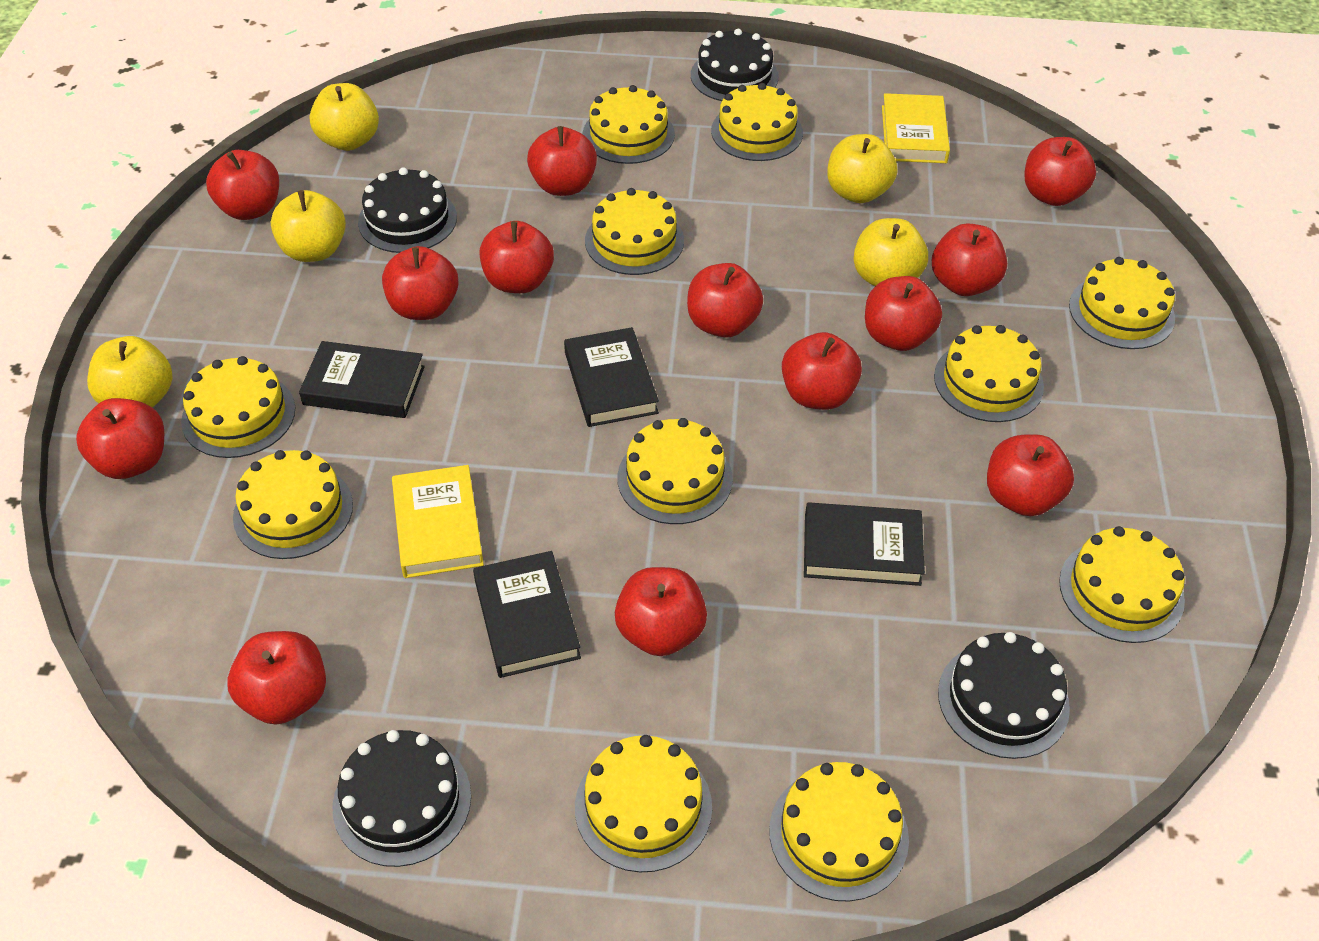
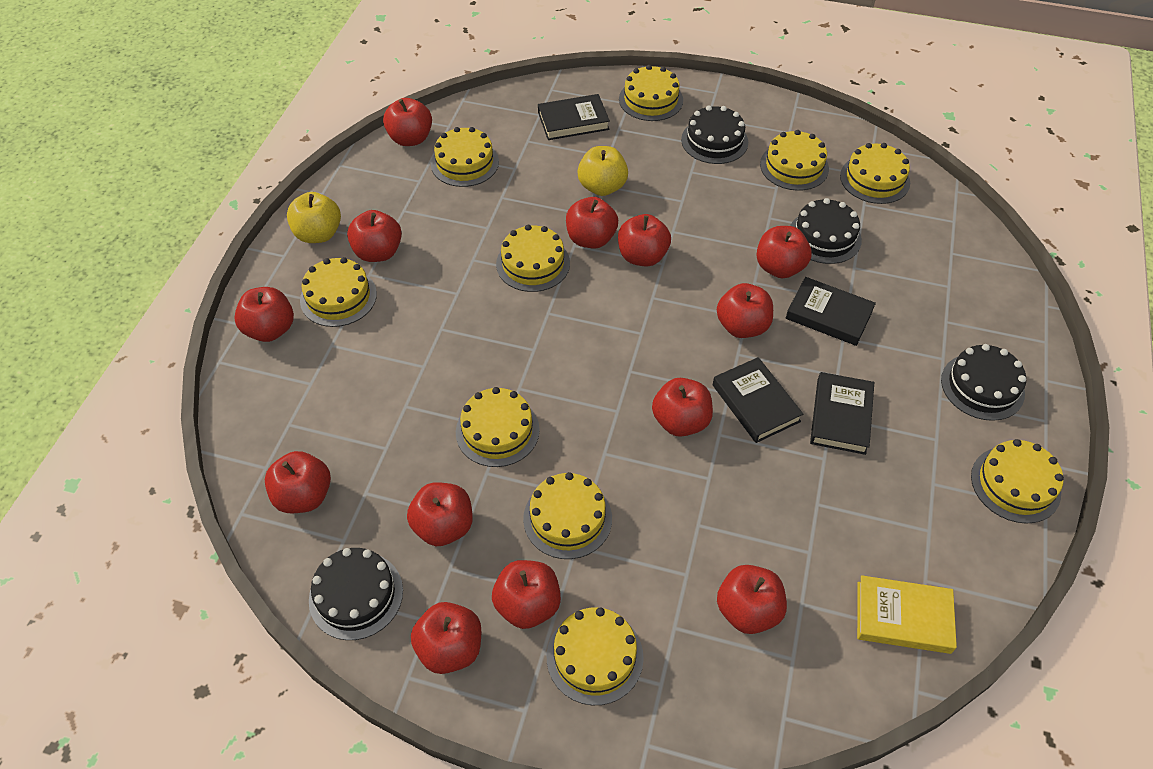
yellow apple: 5 -> 2
yellow book: 2 -> 1
yellow cake: 11 -> 10

